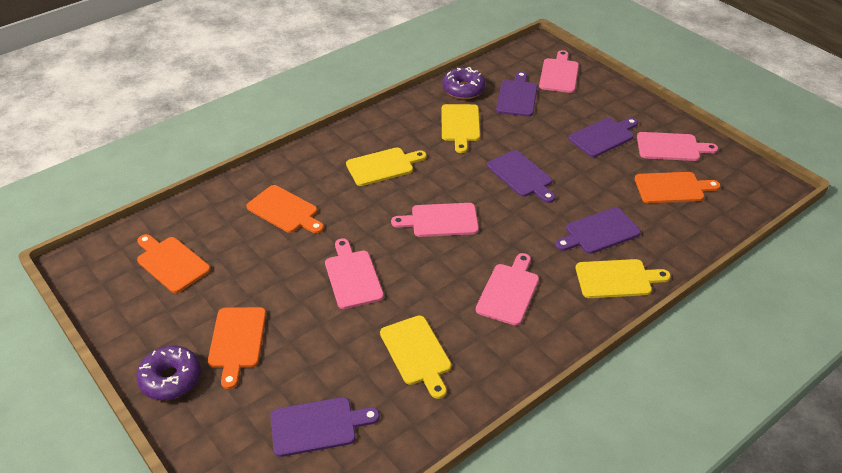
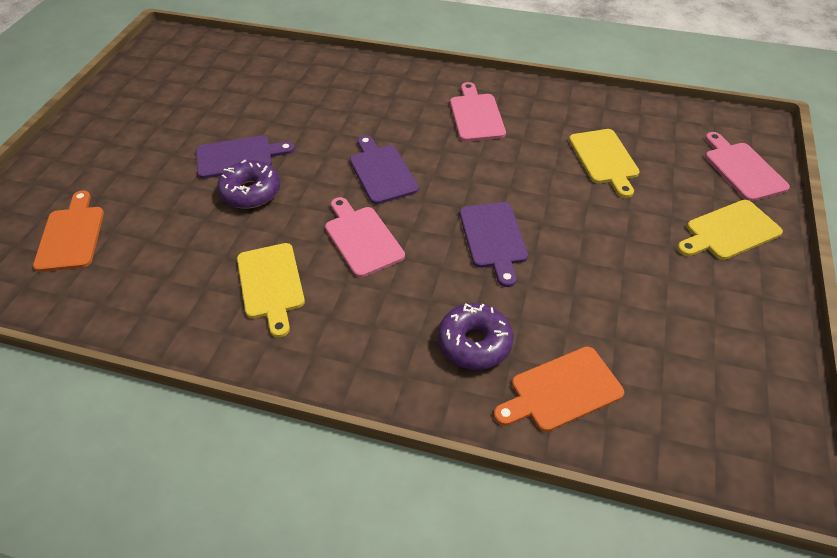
orange cutting board: 4 -> 2
pink cutting board: 5 -> 3
purple cutting board: 5 -> 3
yellow cutting board: 4 -> 3

